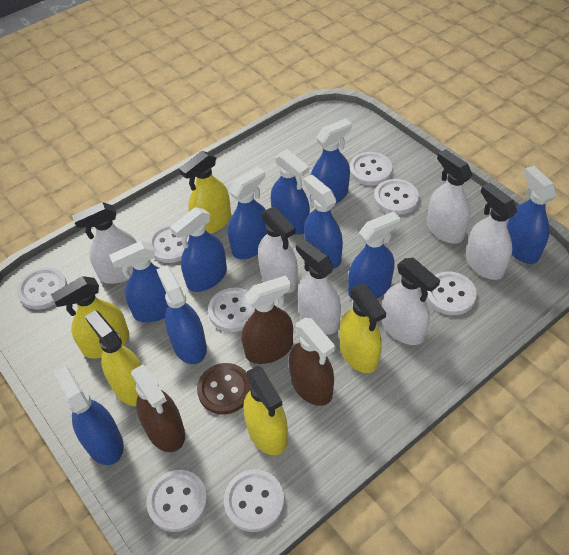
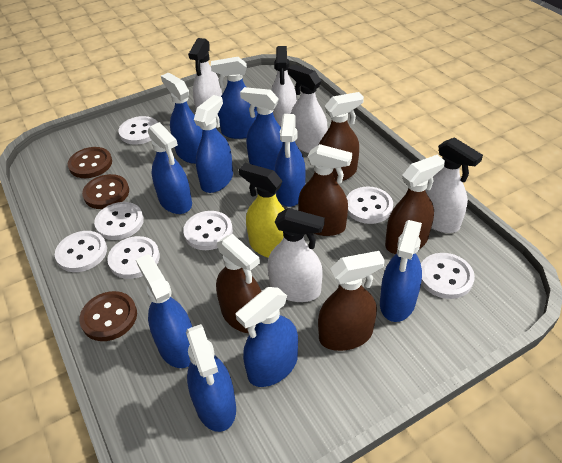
brown button: 1 -> 3
brown spray bottle: 3 -> 5
white button: 8 -> 7
white spray bottle: 6 -> 5
yellow spray bottle: 5 -> 1

